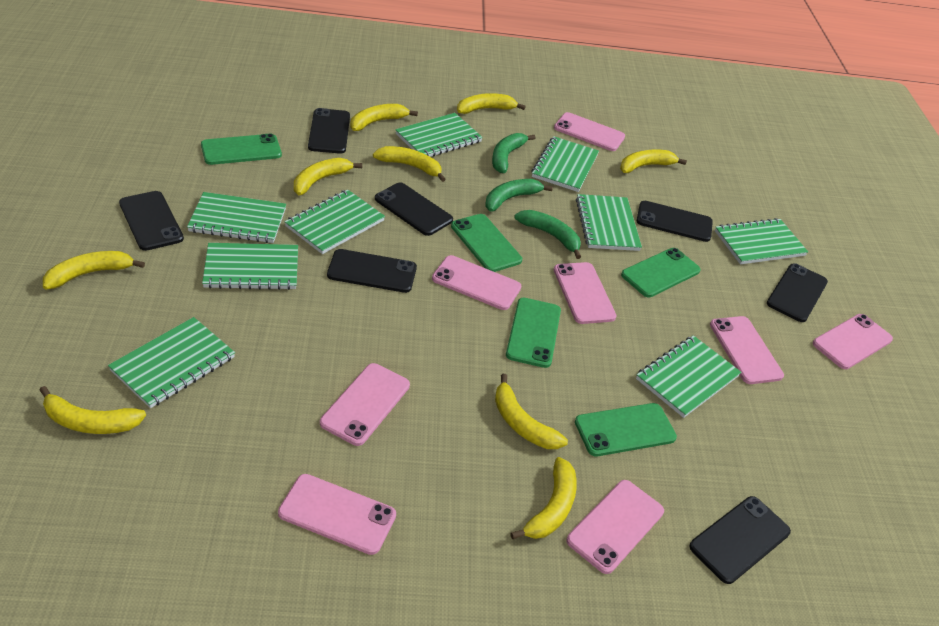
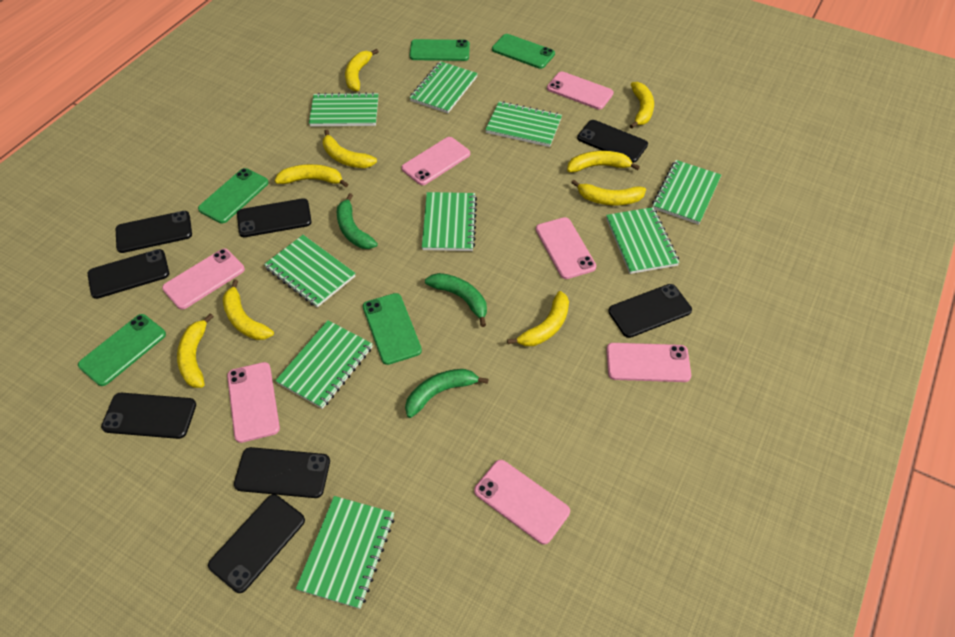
black phone: 7 -> 8
pink phone: 8 -> 7

